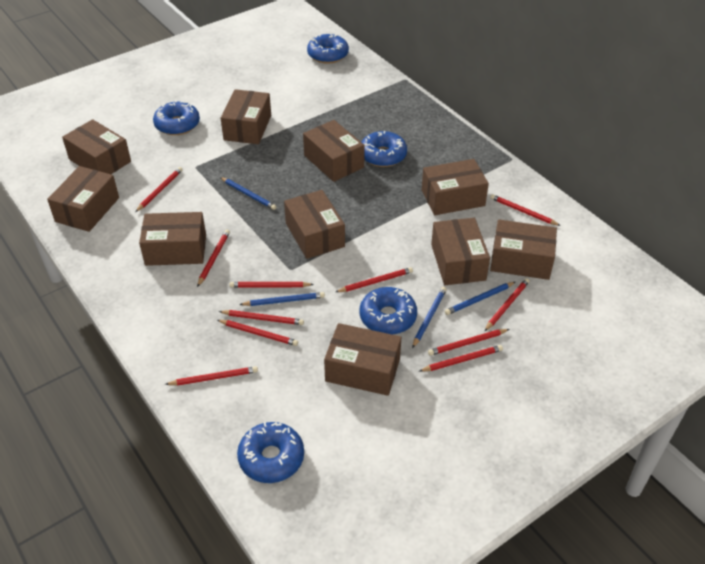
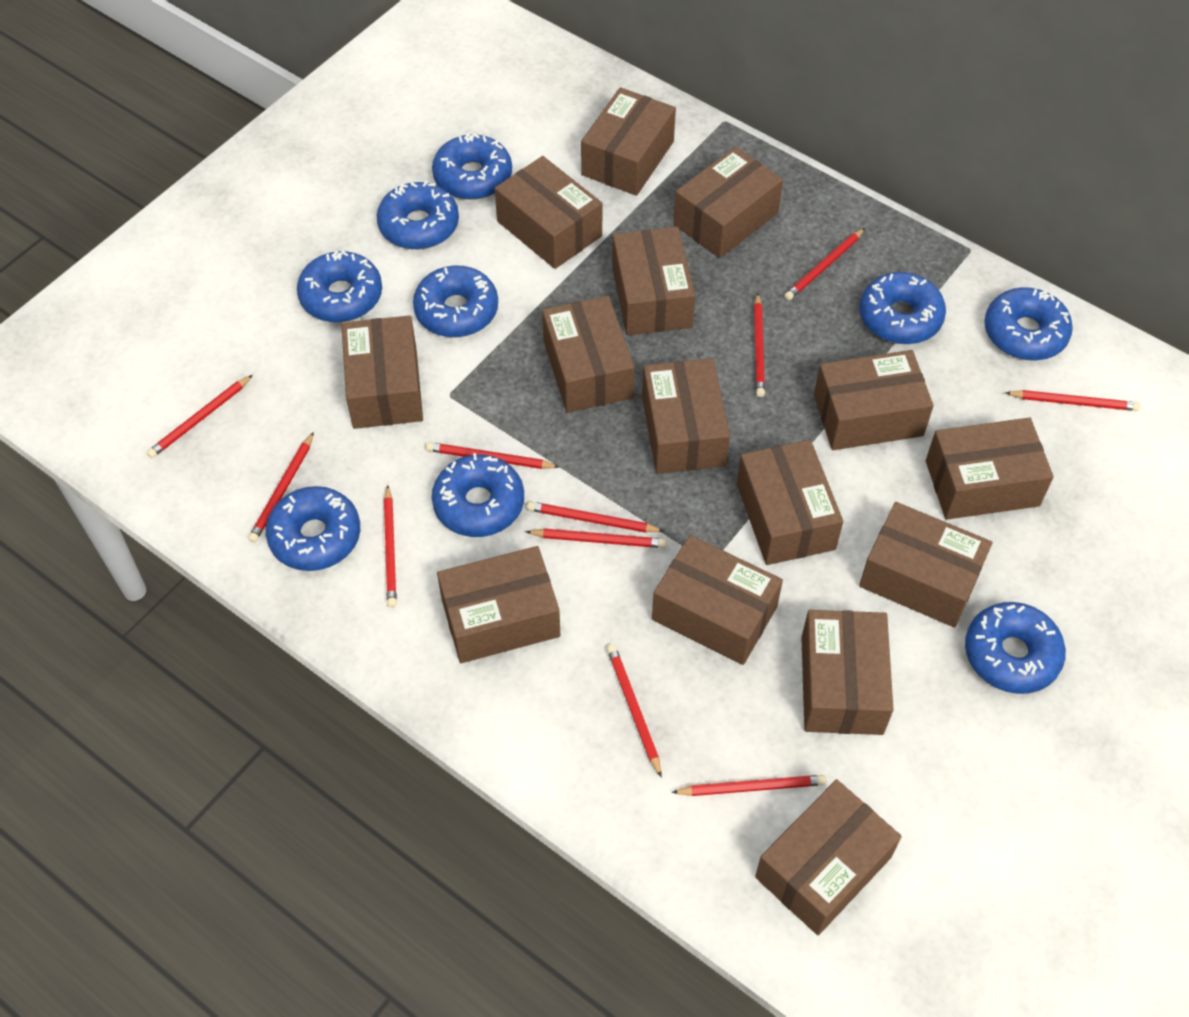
blue donut: 5 -> 9
blue pencil: 4 -> 0
brown box: 10 -> 15

